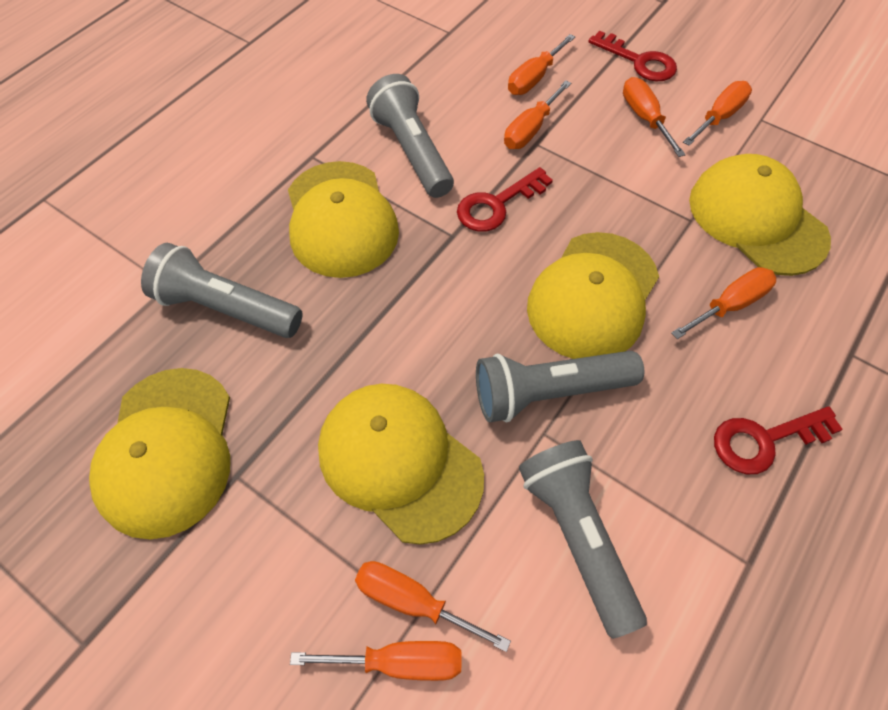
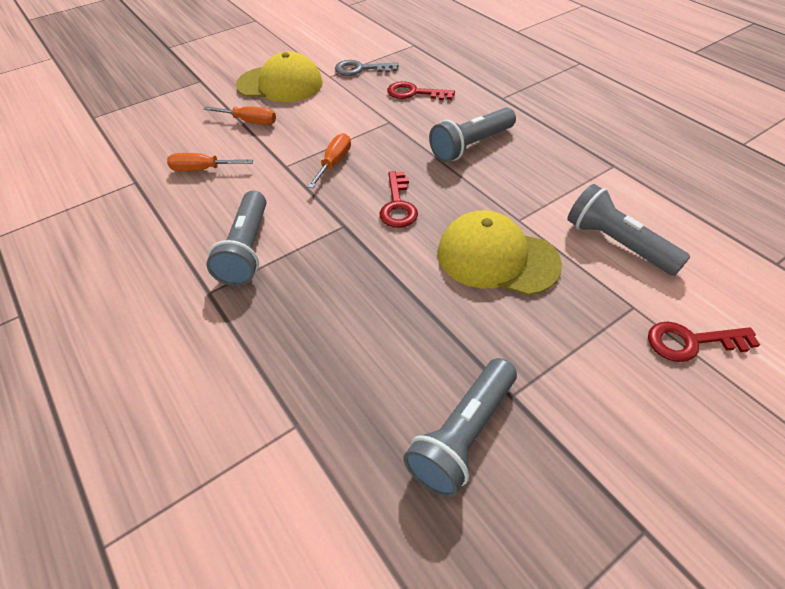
grey key: 0 -> 1
orange screwdriver: 7 -> 3
yellow cap: 5 -> 2

